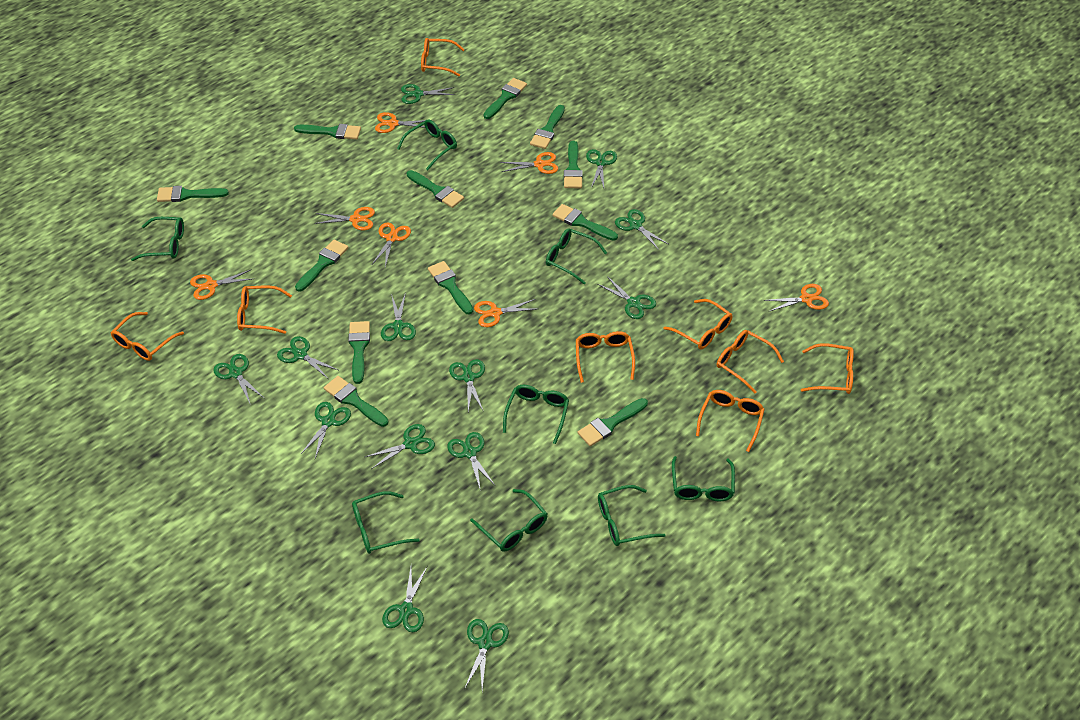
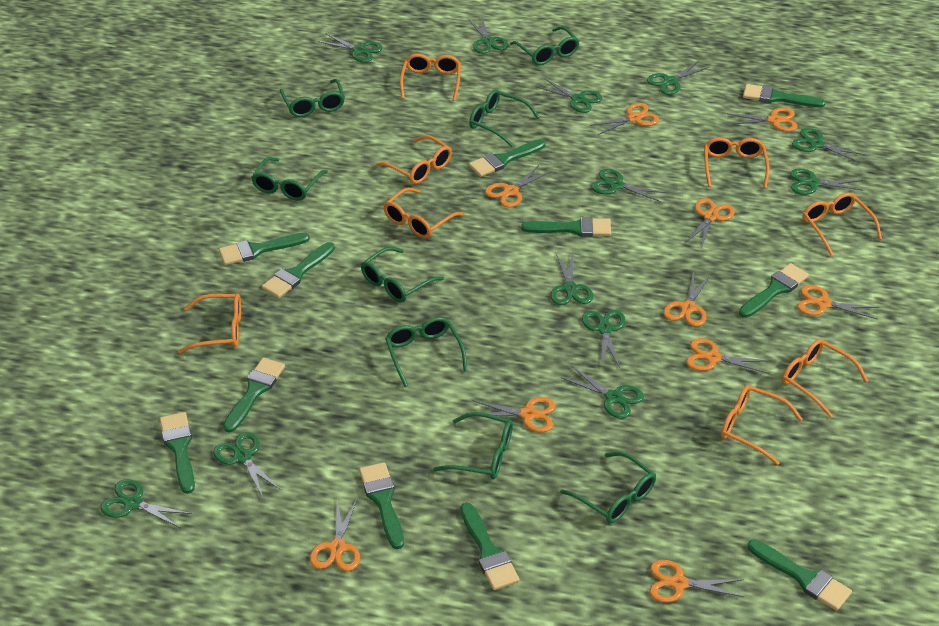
green brush: 12 -> 11
green scissors: 13 -> 12
orange scissors: 7 -> 10

